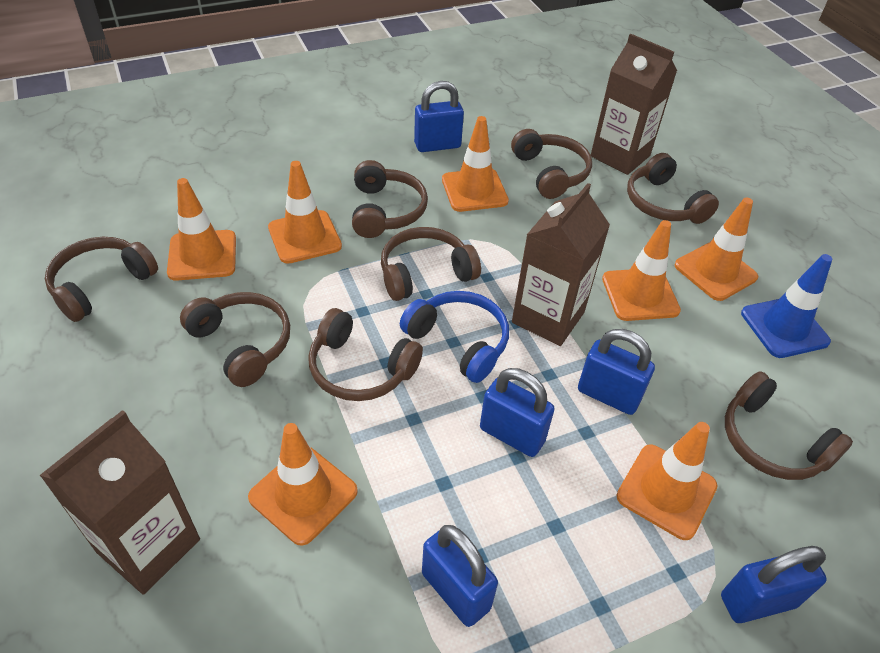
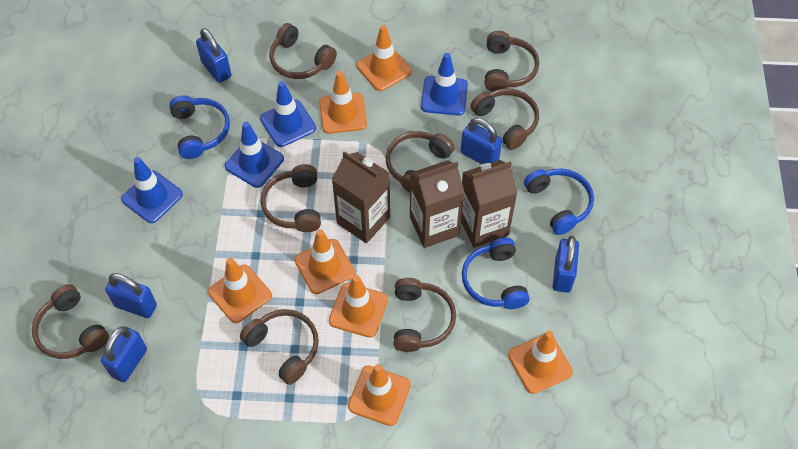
blue headphones: 1 -> 3
blue traffic cone: 1 -> 4

